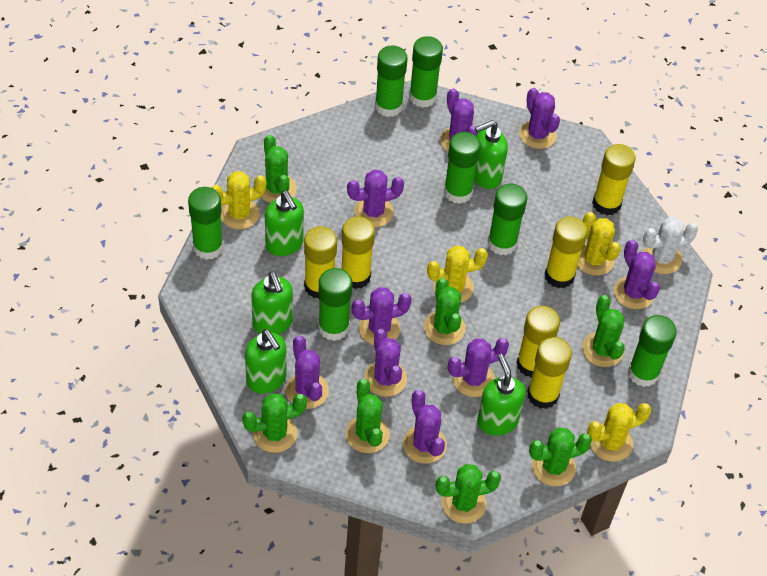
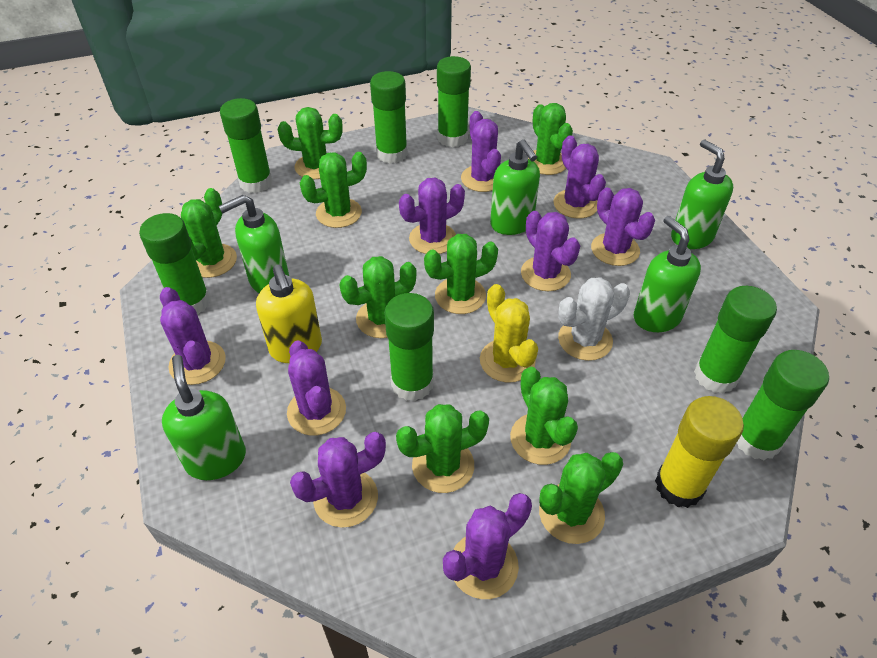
green cactus: 7 -> 9
yellow cactus: 4 -> 1
yellow glue stick: 6 -> 1
yellow soap dispenser: 0 -> 1

